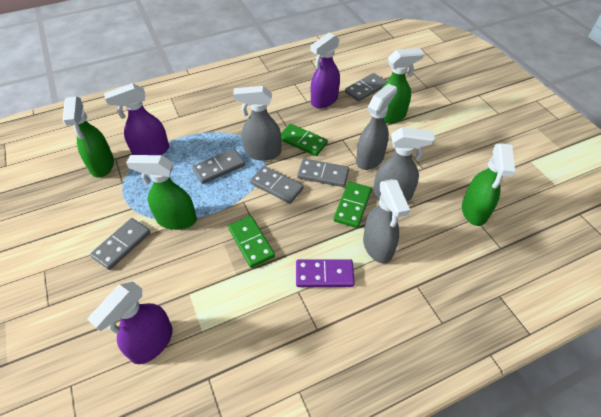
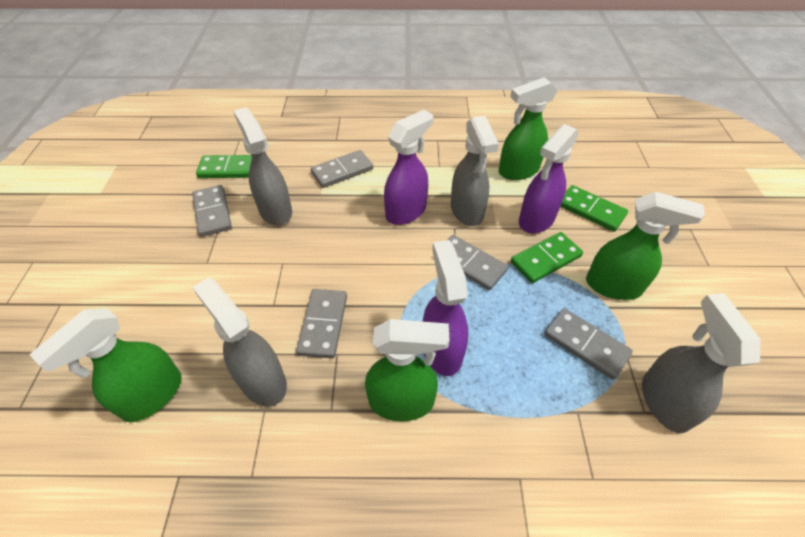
purple domino: 1 -> 0

